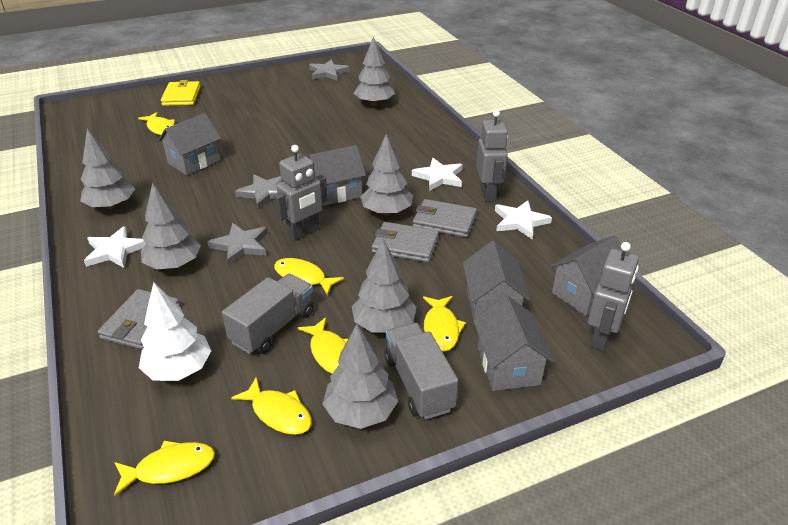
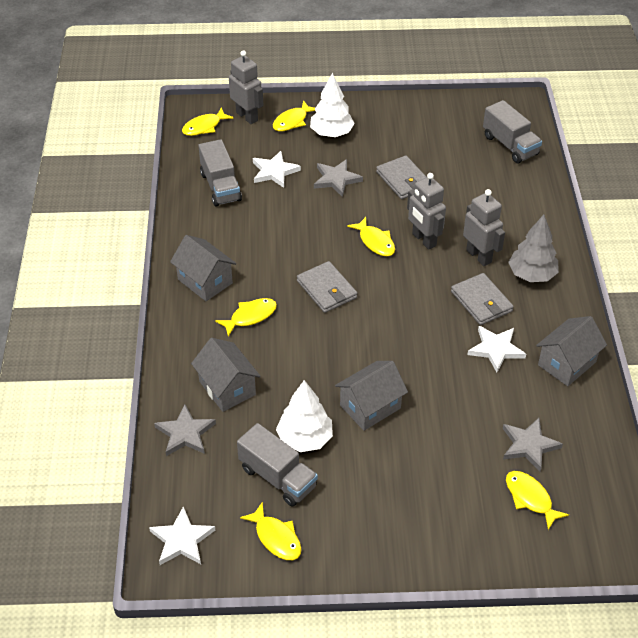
grey house: 5 -> 4
grey tree: 6 -> 1
grey truck: 2 -> 3
white tree: 1 -> 2
yellow wallet: 1 -> 0

